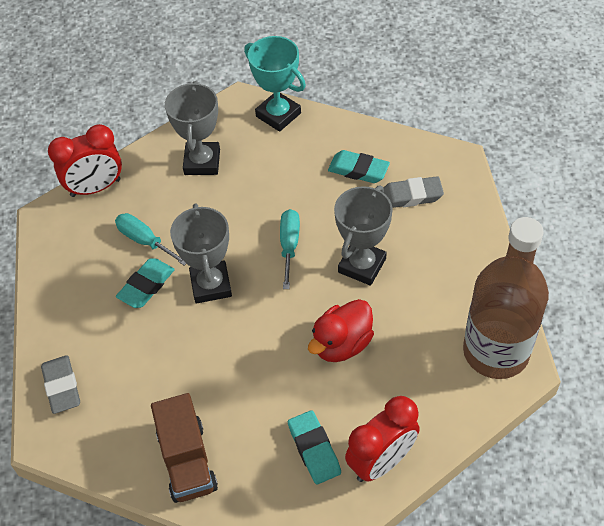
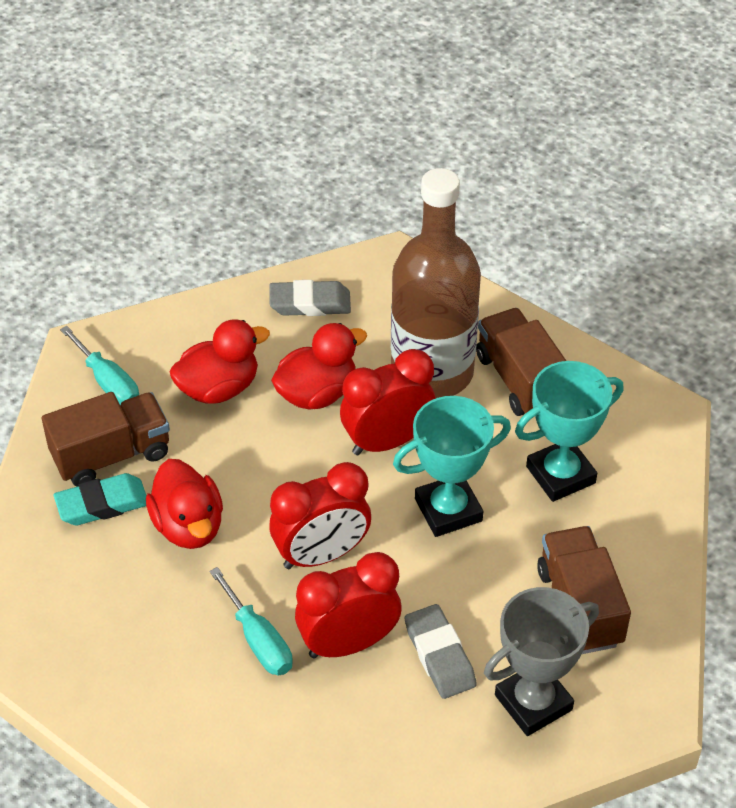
brown truck: 1 -> 3
grey trophy: 3 -> 1
red clock: 2 -> 3
red duck: 1 -> 3
turquoise eraser: 3 -> 1
turquoise trophy: 1 -> 2

